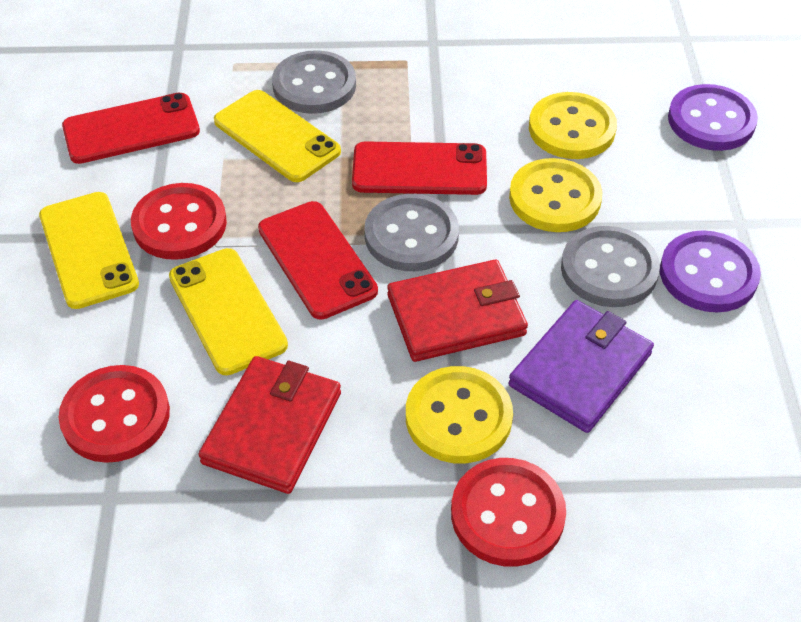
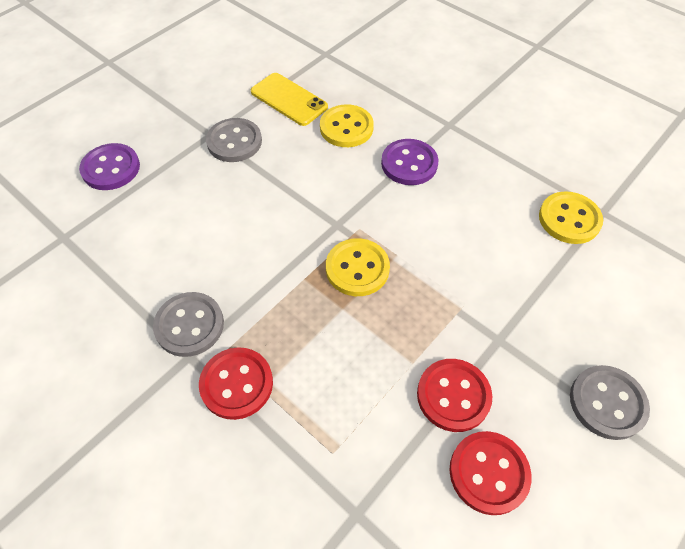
purple wallet: 1 -> 0
red phone: 3 -> 0
red wallet: 2 -> 0
yellow phone: 3 -> 1

